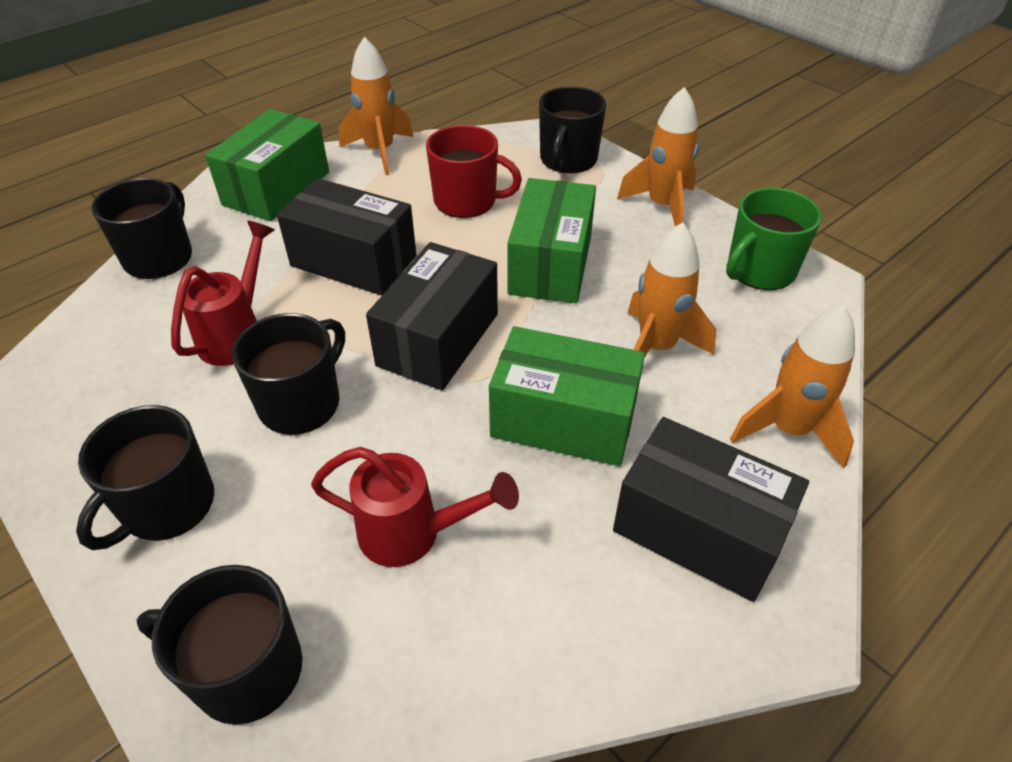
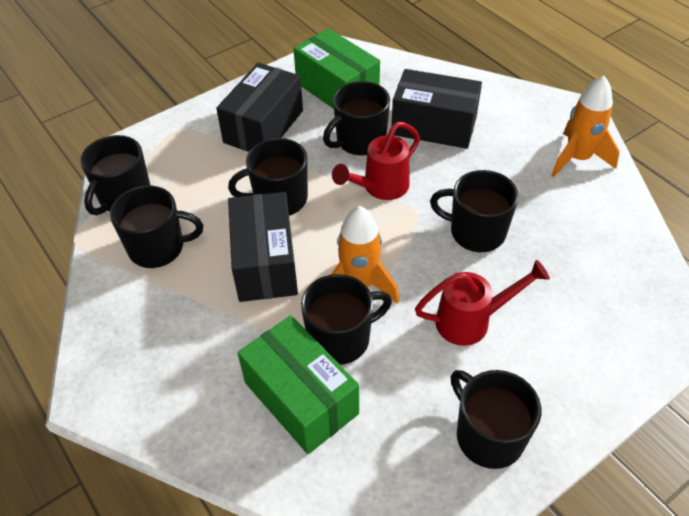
black mug: 5 -> 7
green box: 3 -> 2
green mug: 1 -> 0
orange rocket: 4 -> 2
red mug: 1 -> 0

